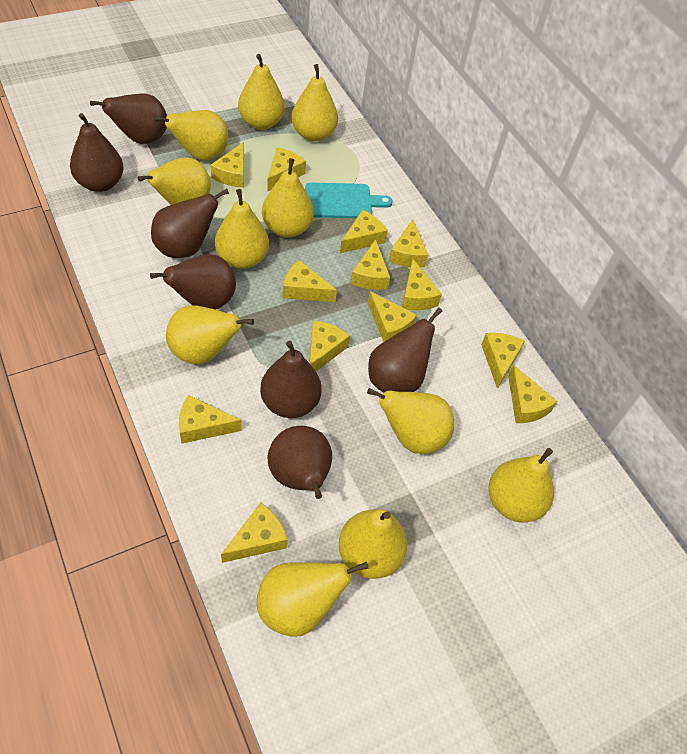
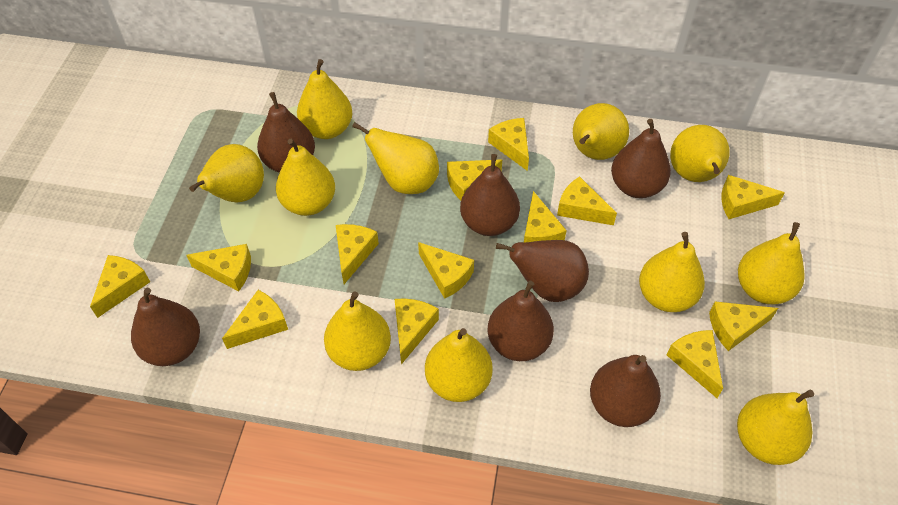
turquoise cutting board: 1 -> 0

